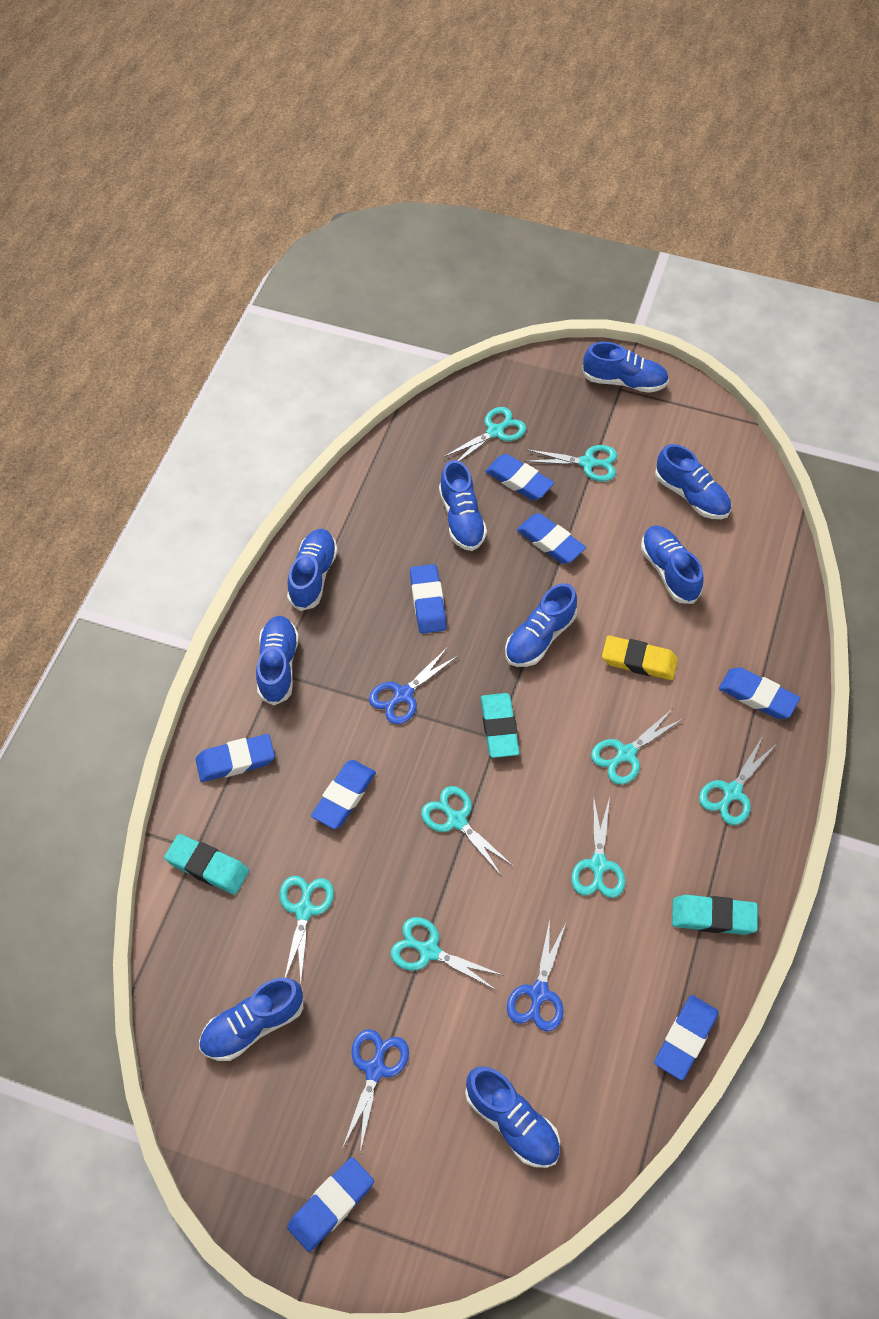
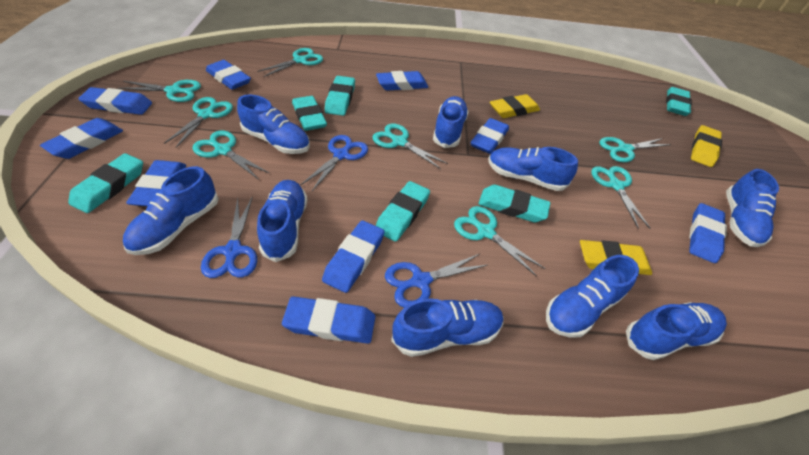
blue eraser: 8 -> 9
turquoise eraser: 3 -> 6
yellow eraser: 1 -> 3

